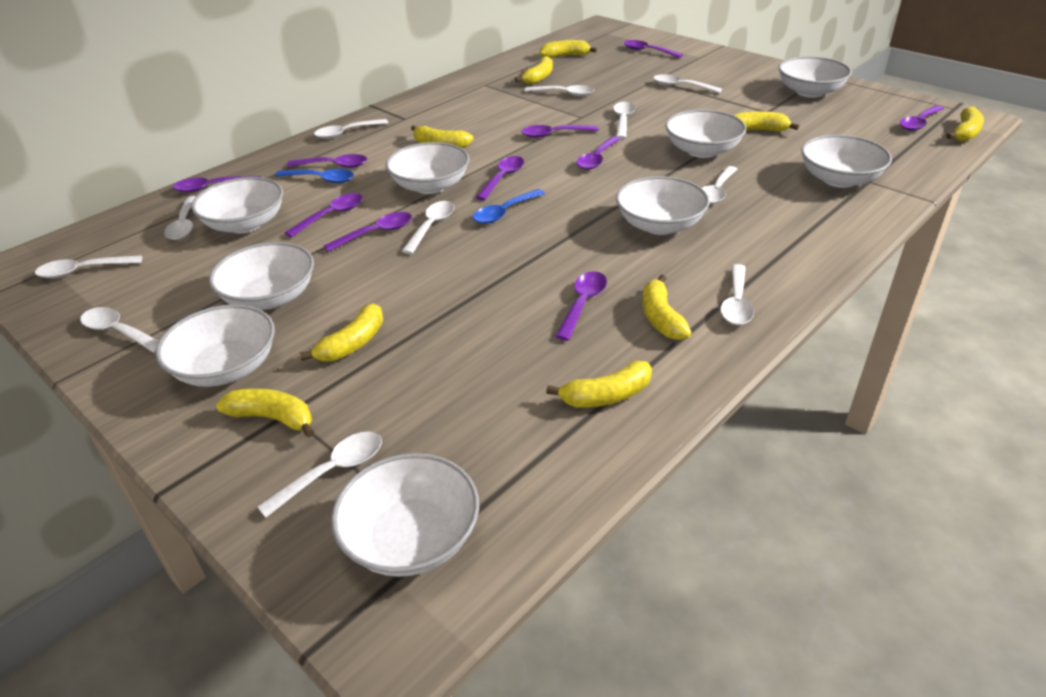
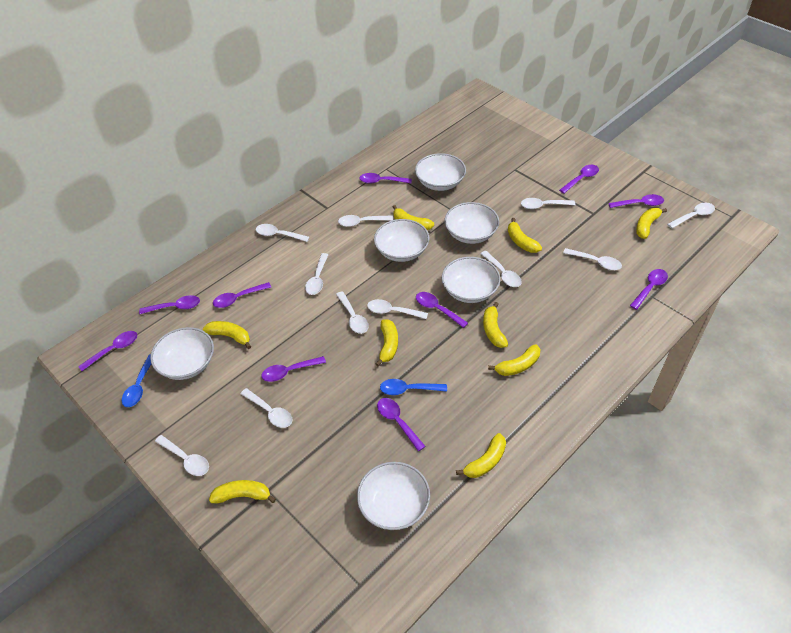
white bowl: 9 -> 6

